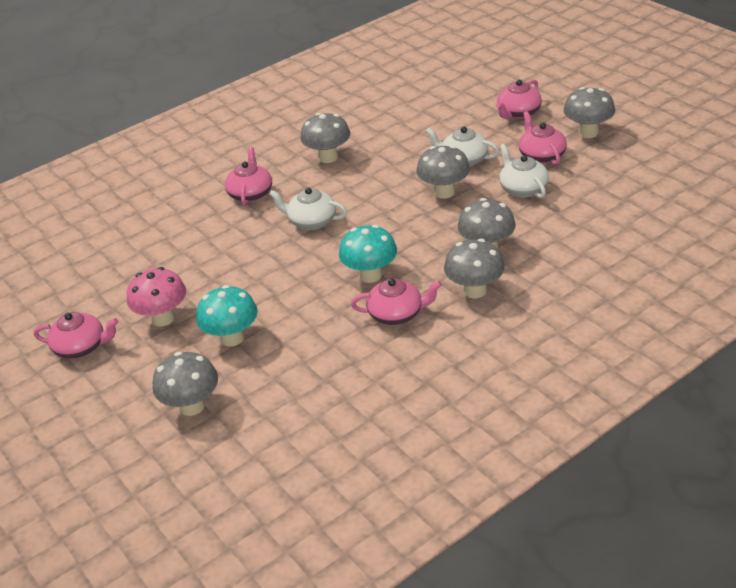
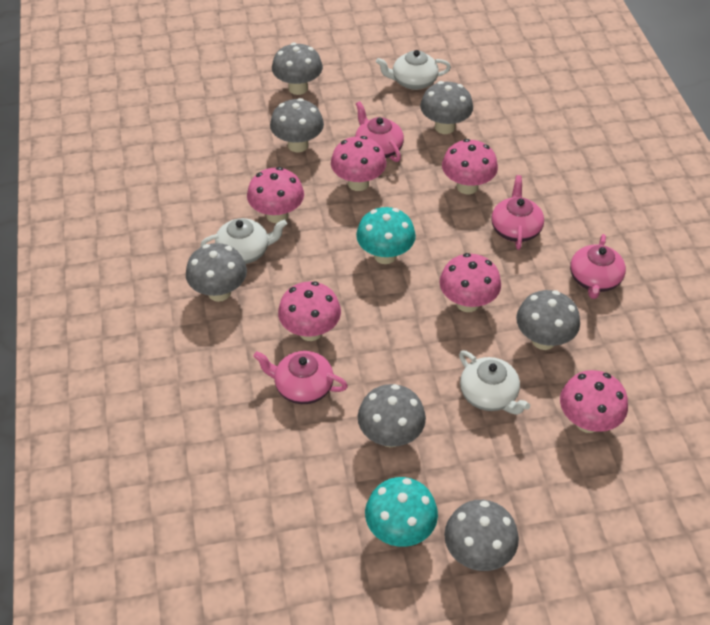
grey mushroom: 6 -> 7
pink mushroom: 1 -> 6
pink teapot: 5 -> 4

